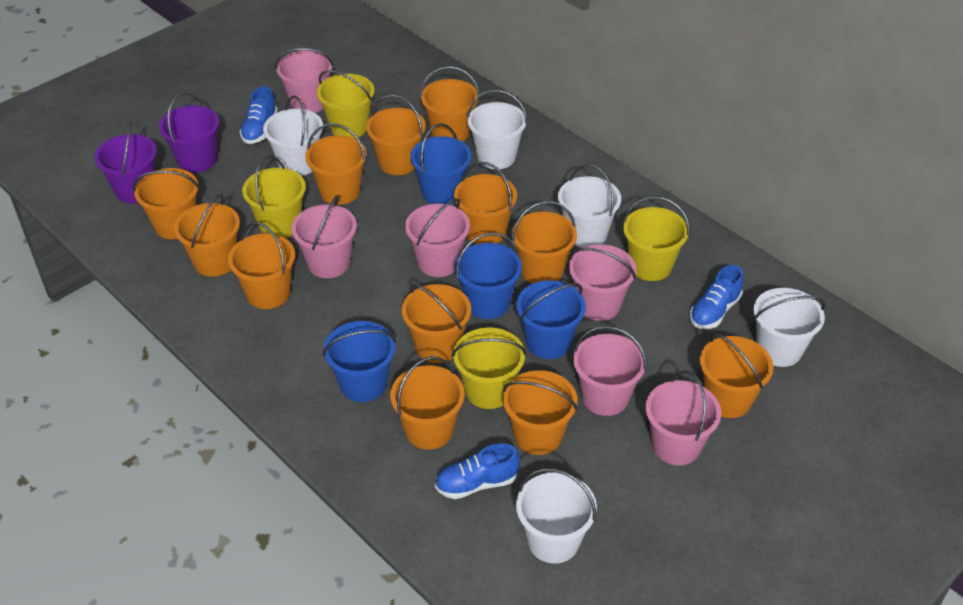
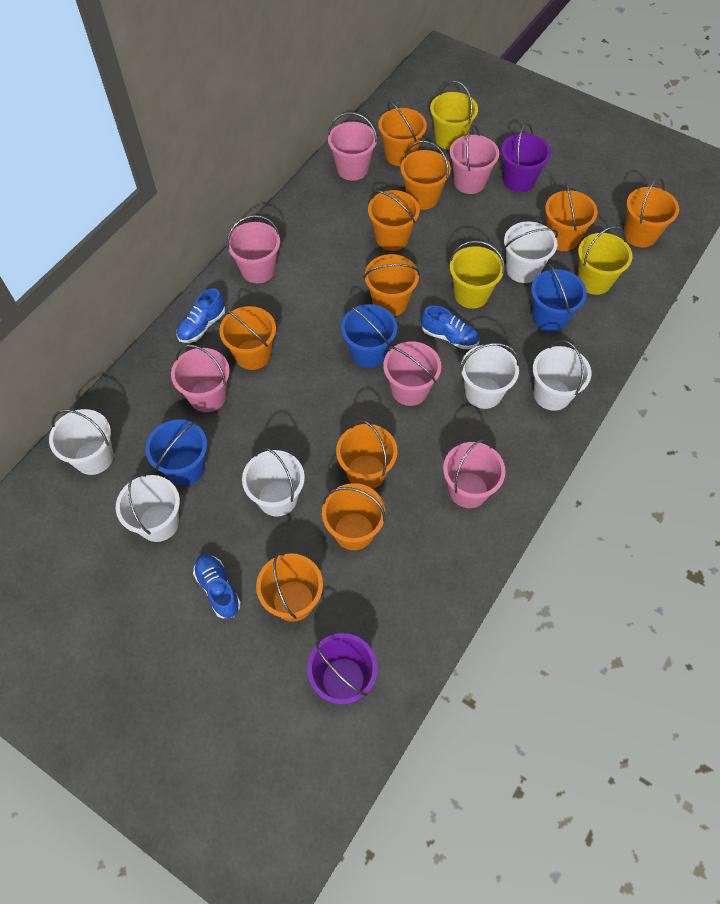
blue bucket: 4 -> 3
orange bucket: 12 -> 10
white bucket: 5 -> 6
yellow bucket: 4 -> 3

